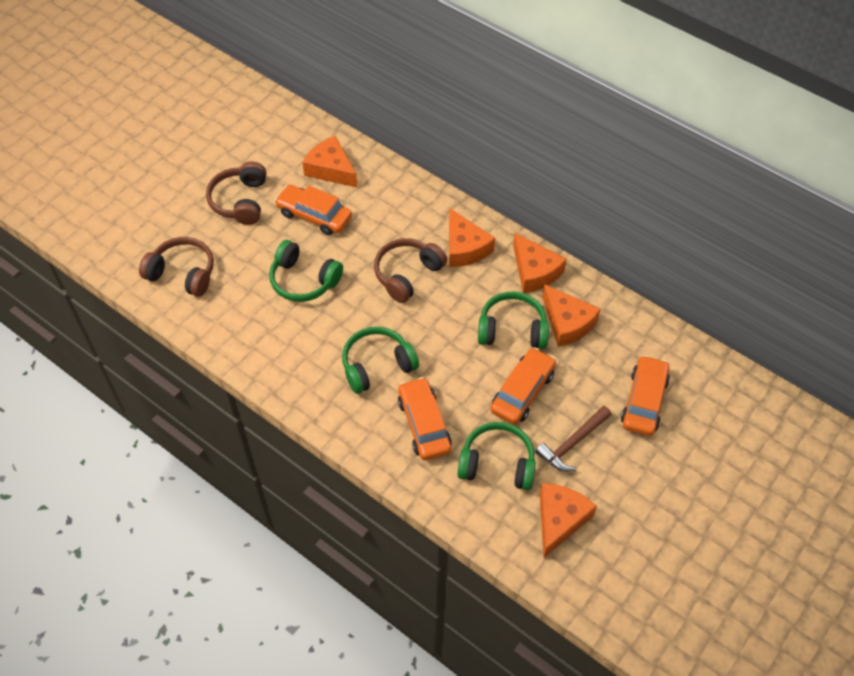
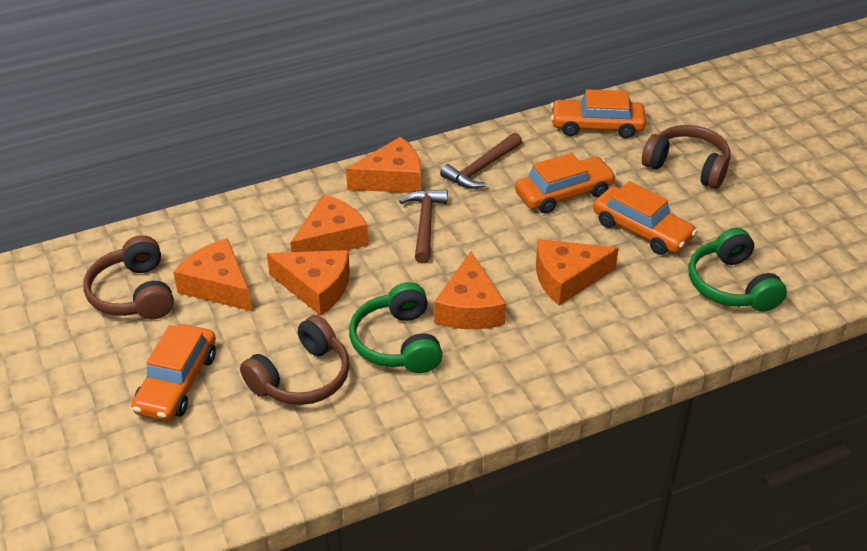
brown hammer: 1 -> 2
green headphones: 4 -> 2
orange cheese: 5 -> 6

